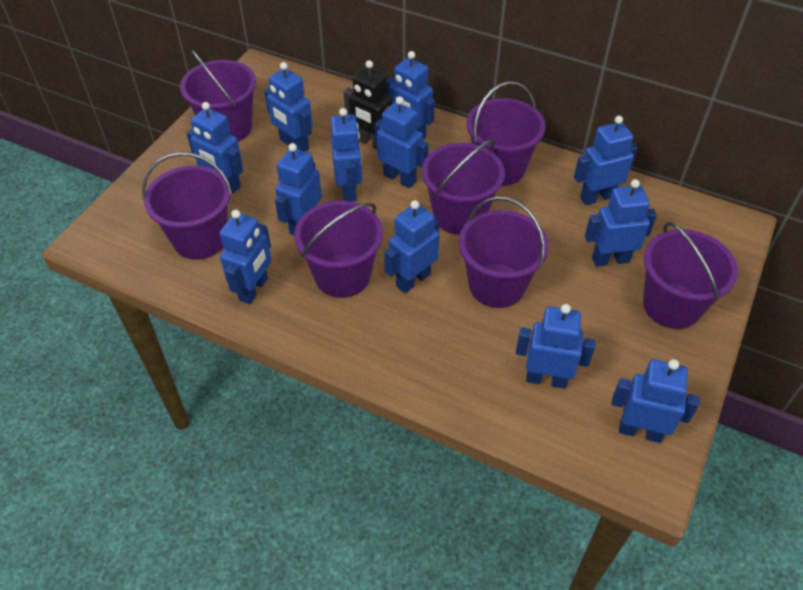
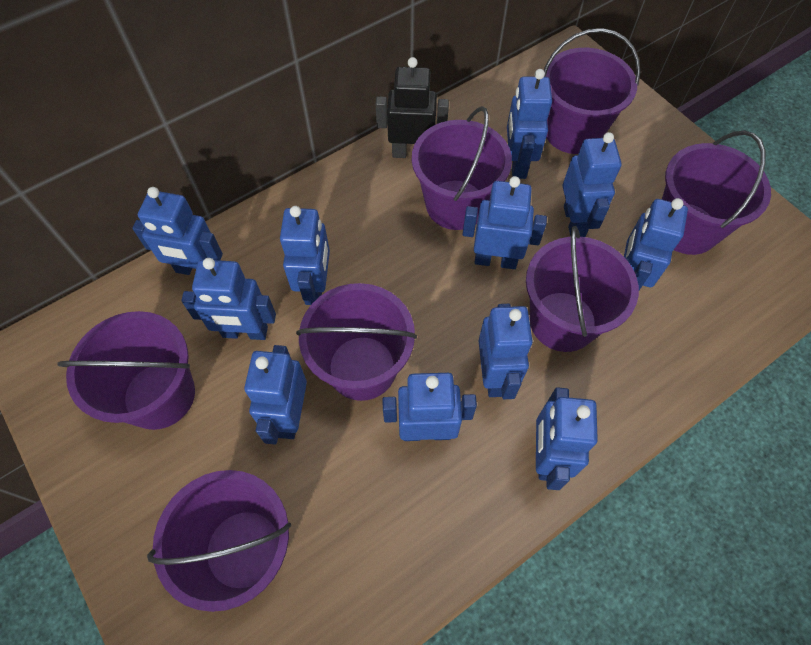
blue robot: 12 -> 11

